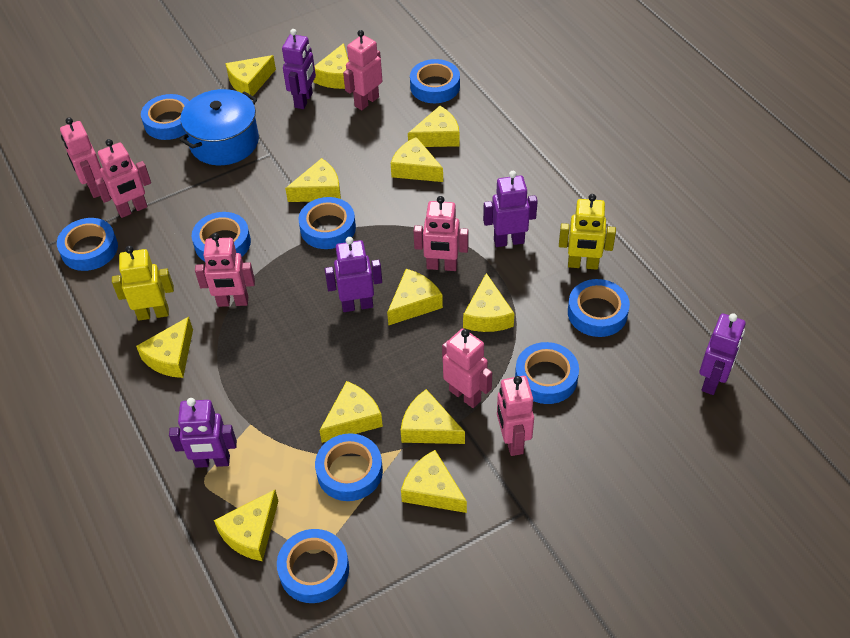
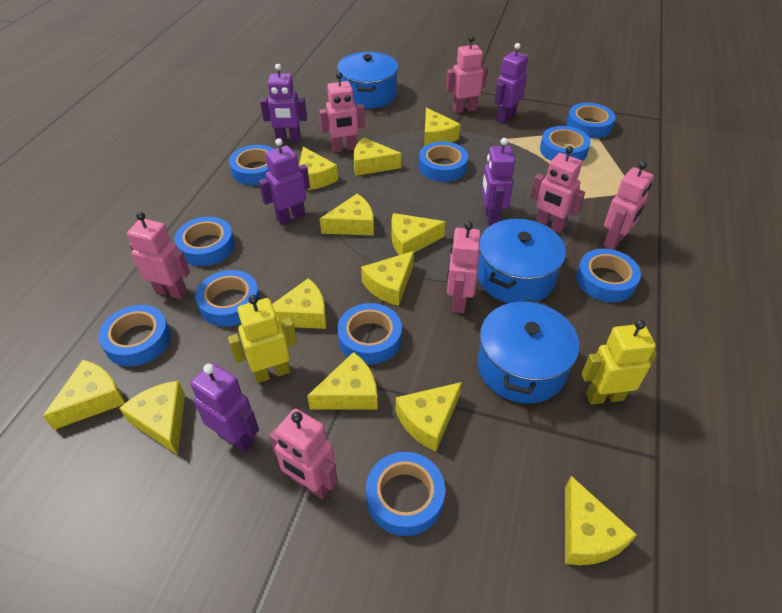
blue pot: 1 -> 3
blue tape: 9 -> 10

